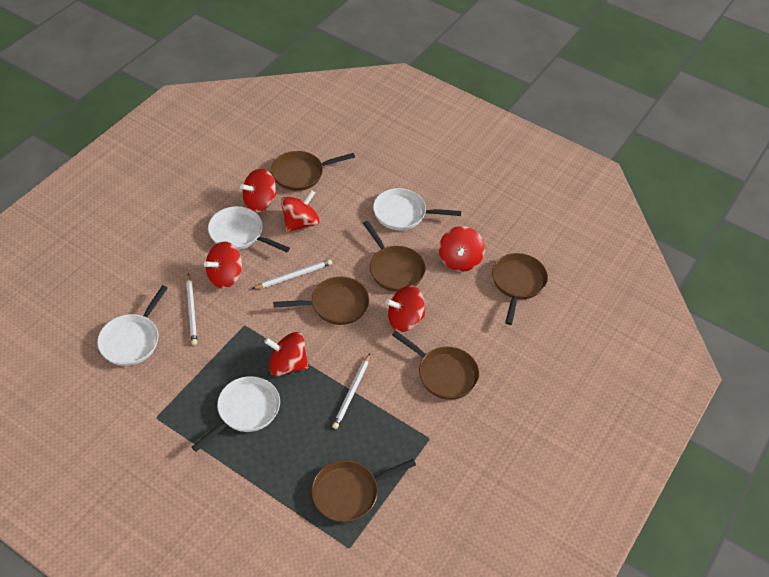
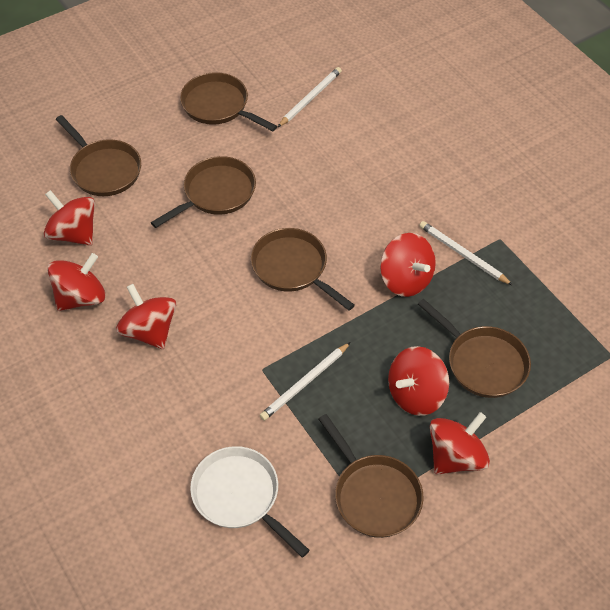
white pan: 4 -> 1

